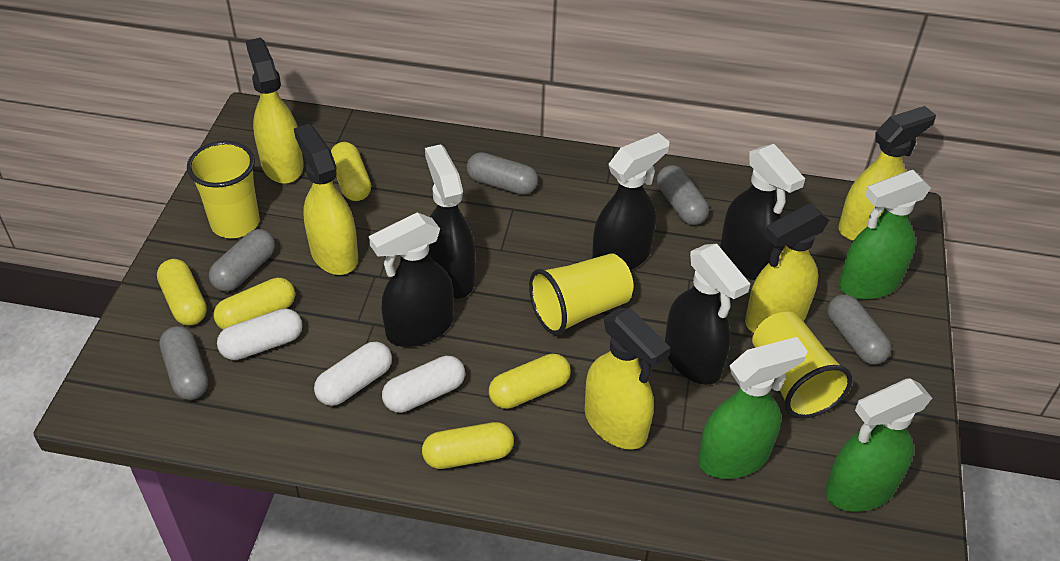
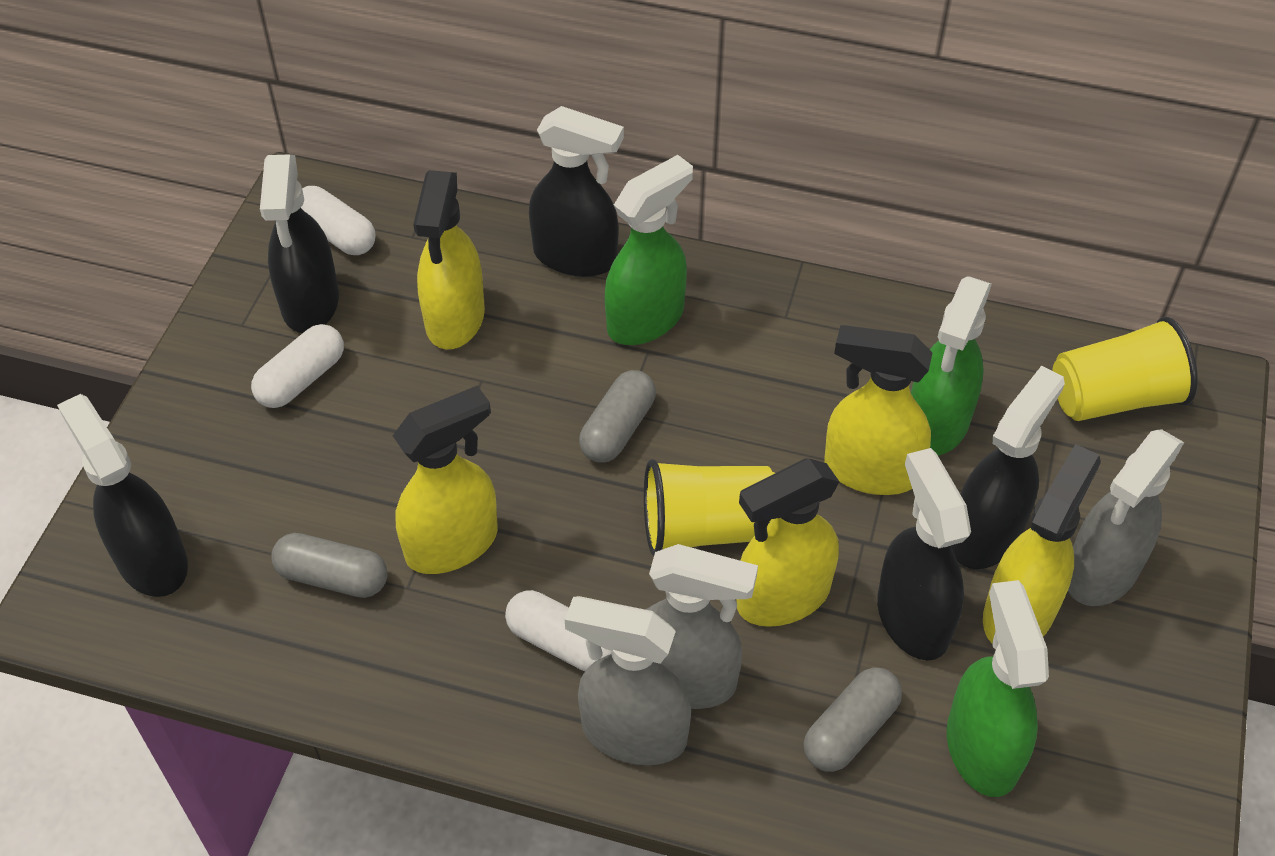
grey capsule: 5 -> 3
grey spray bottle: 0 -> 3
yellow capsule: 5 -> 0
yellow cup: 3 -> 2

